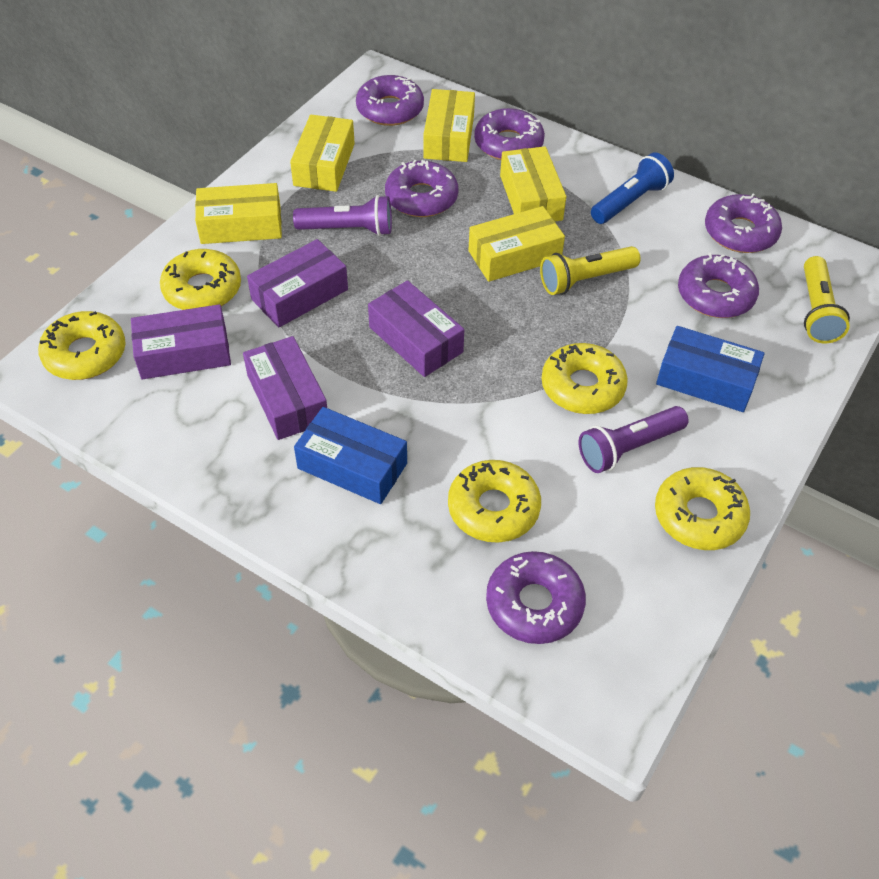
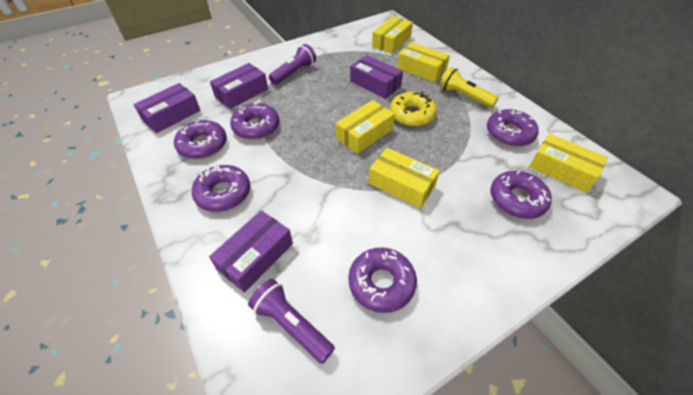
blue box: 2 -> 0
blue flashlight: 1 -> 0
yellow donut: 5 -> 1
yellow flashlight: 2 -> 1

